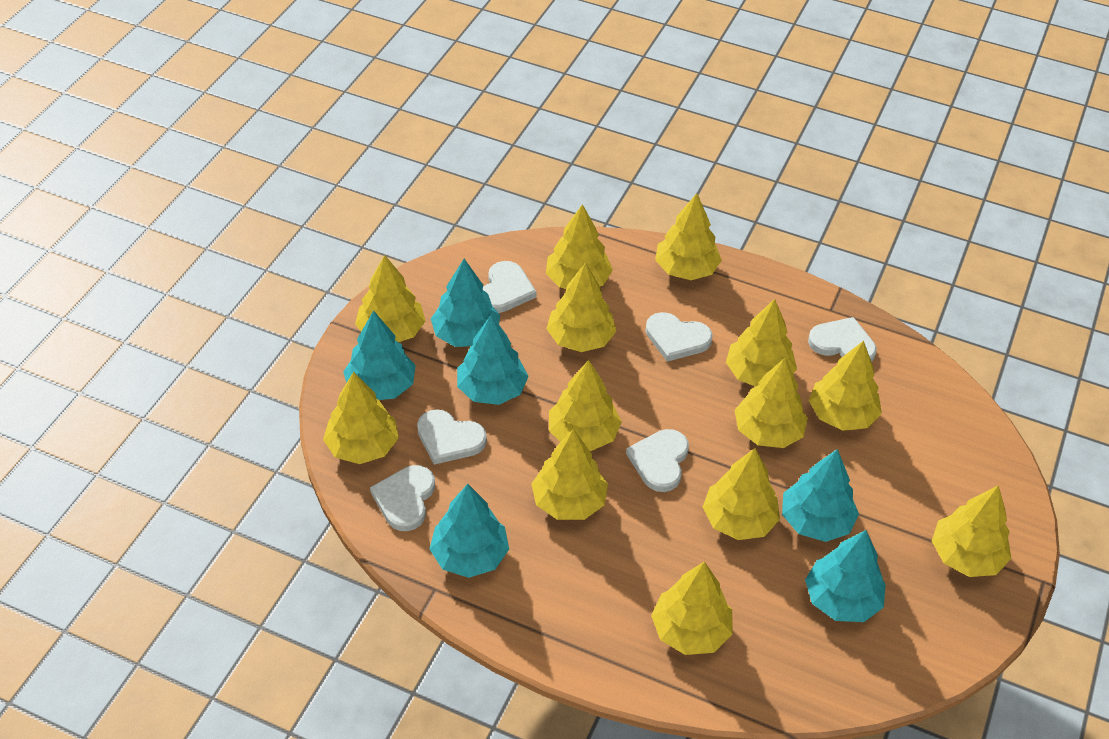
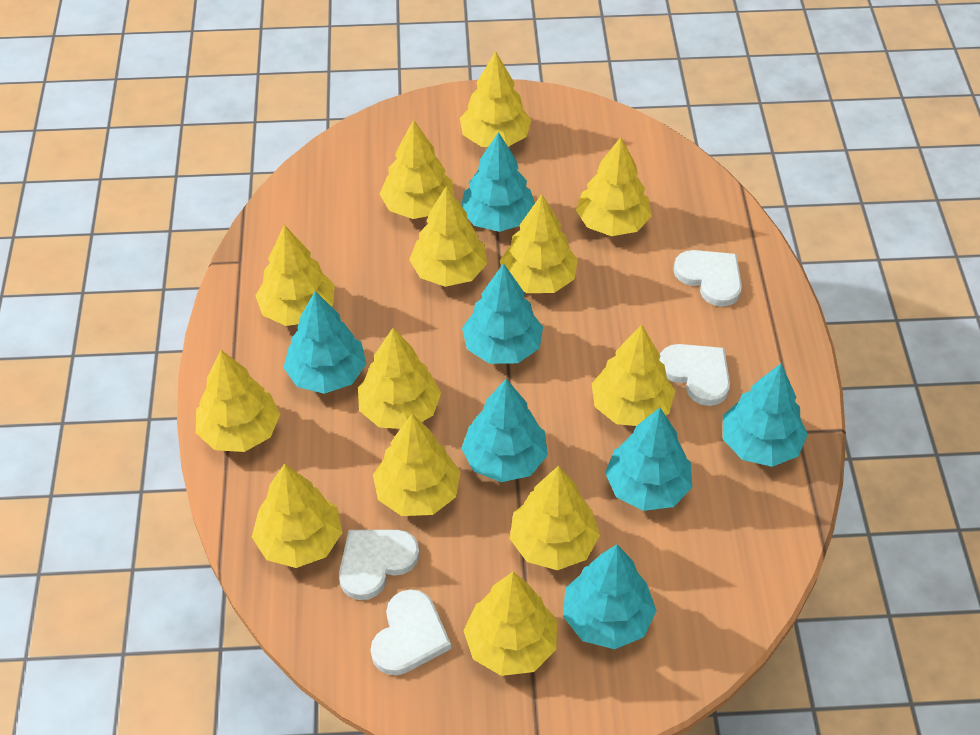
turquoise tree: 6 -> 7
white heart: 6 -> 4

